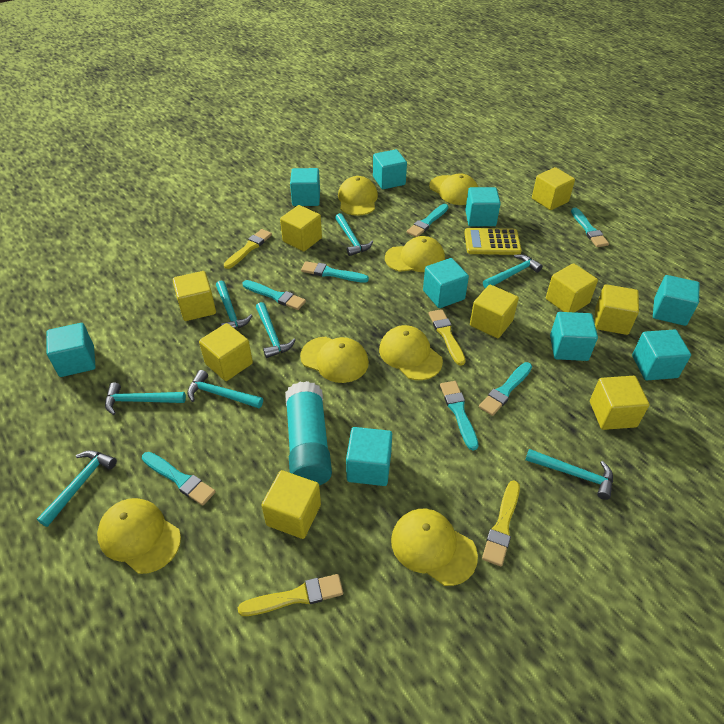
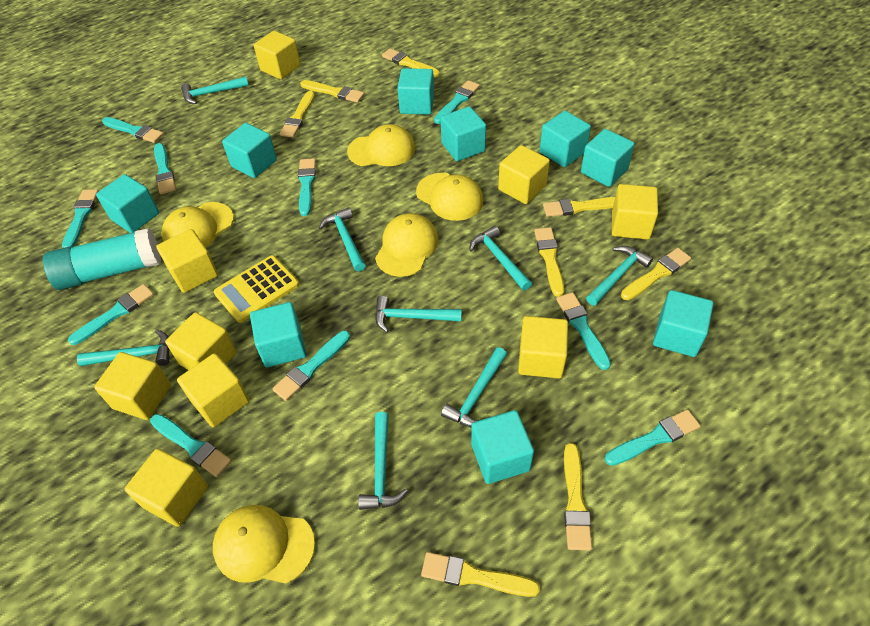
turquoise brush: 7 -> 10
yellow brush: 4 -> 8
yellow cap: 7 -> 5

